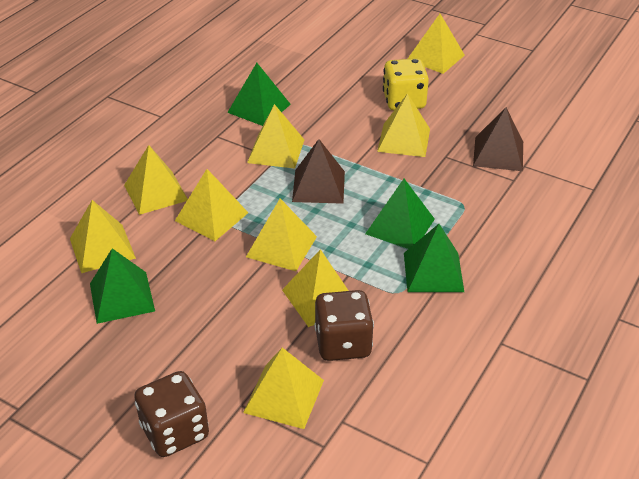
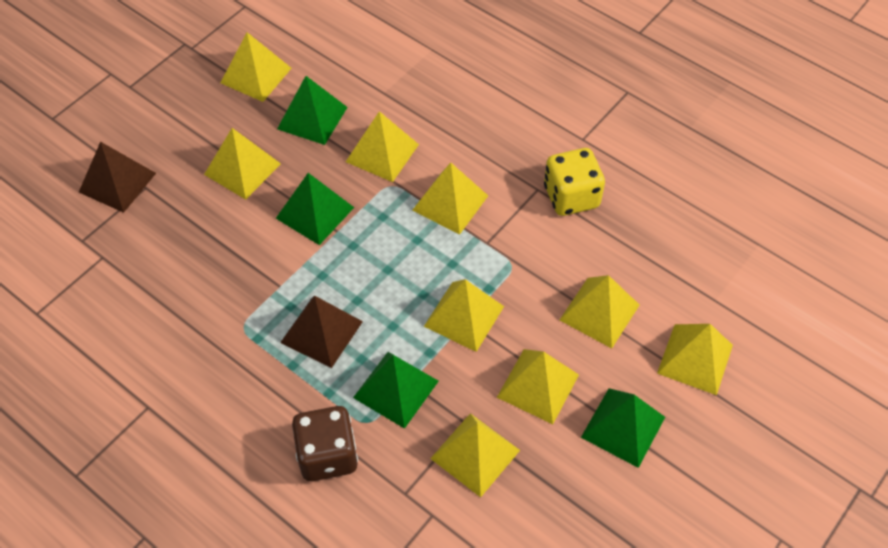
brown dice: 2 -> 1

